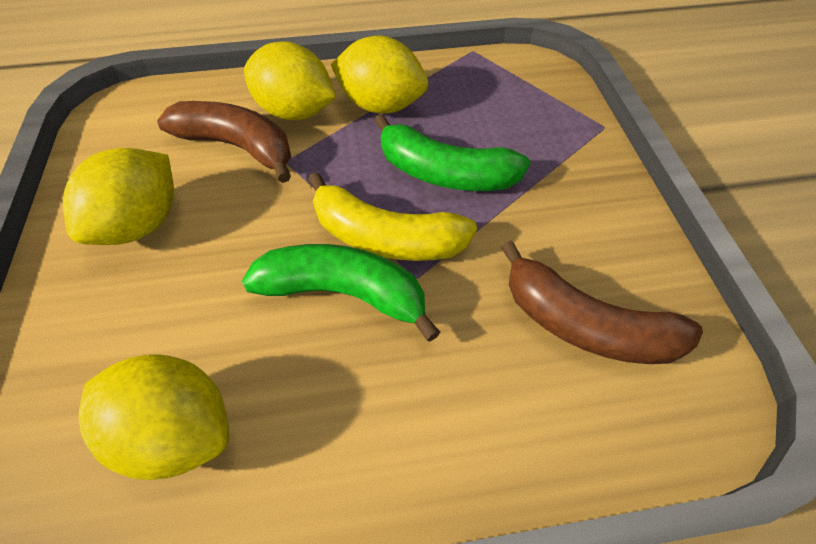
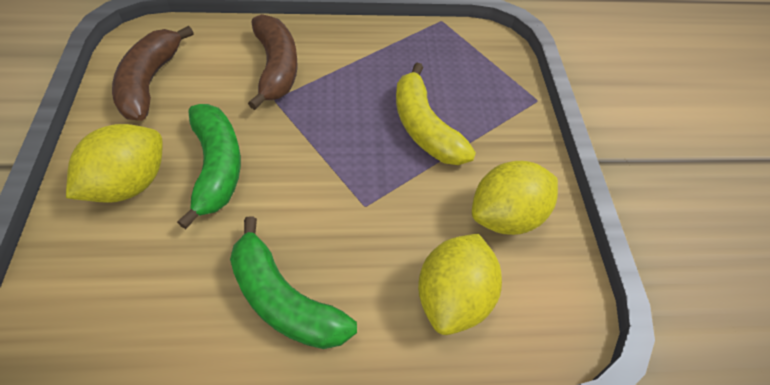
yellow lemon: 4 -> 3

